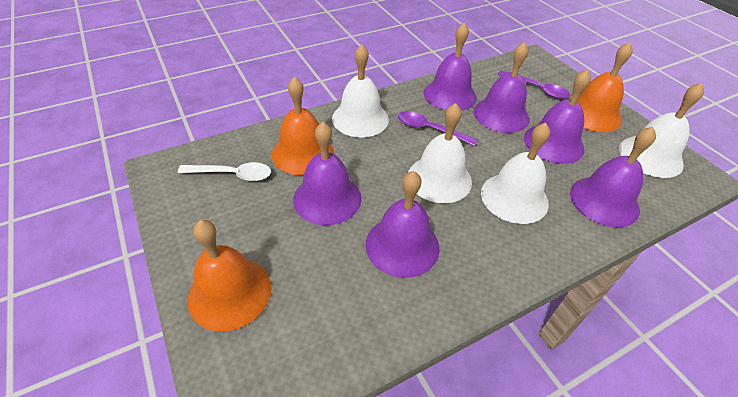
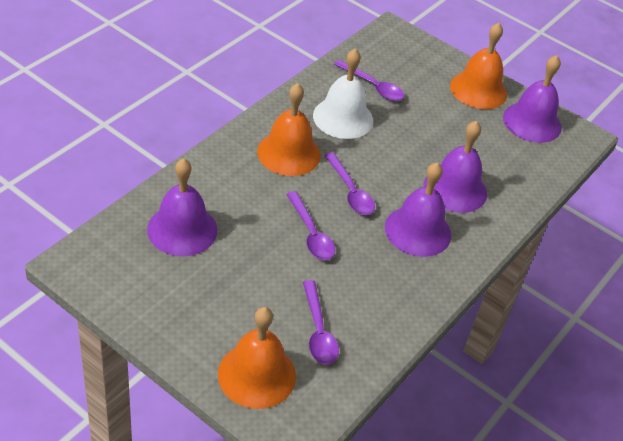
purple bell: 6 -> 4
purple spoon: 2 -> 4
white bell: 4 -> 1
white spoon: 1 -> 0

